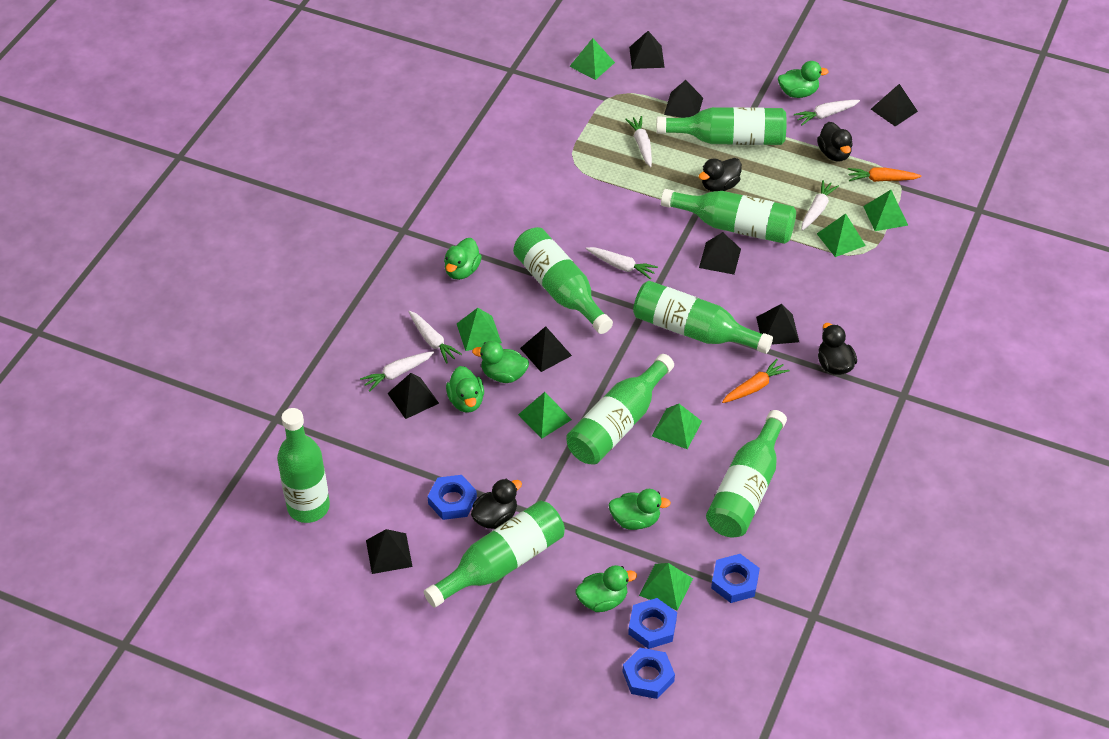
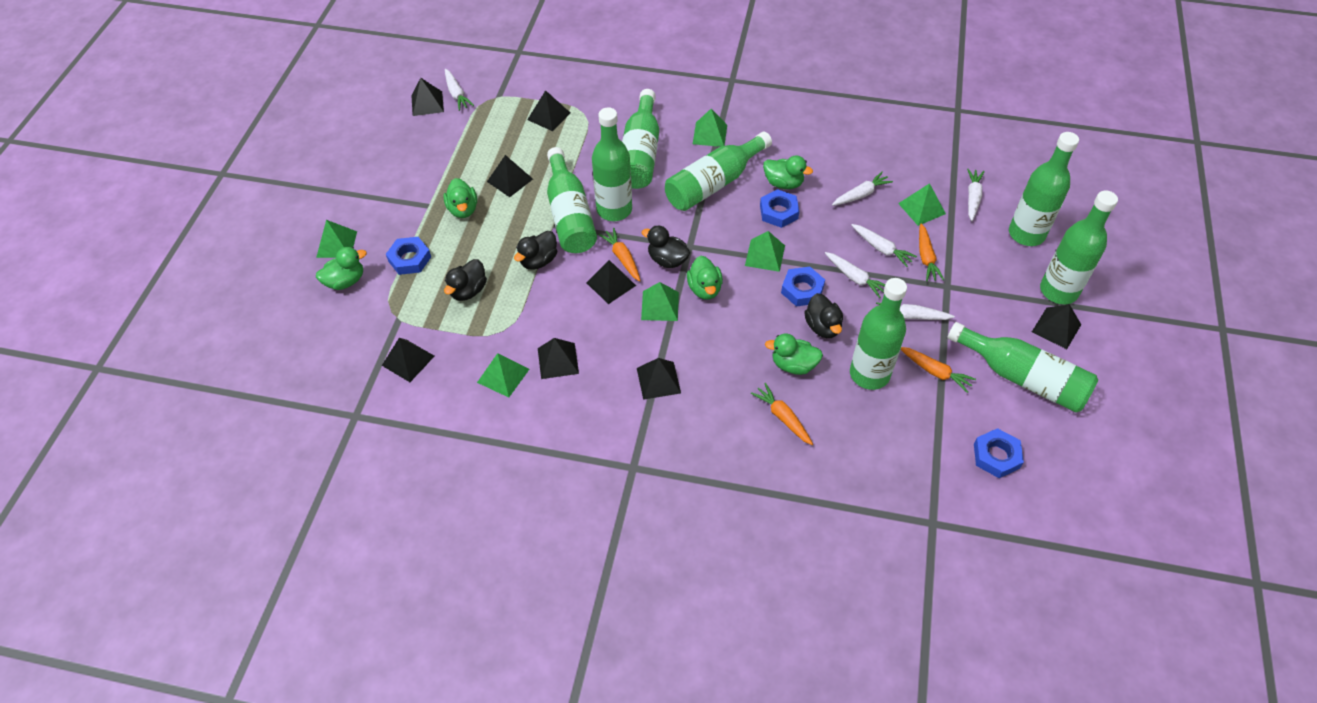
green duck: 6 -> 5
green pyramid: 7 -> 6
orange carrot: 2 -> 4

